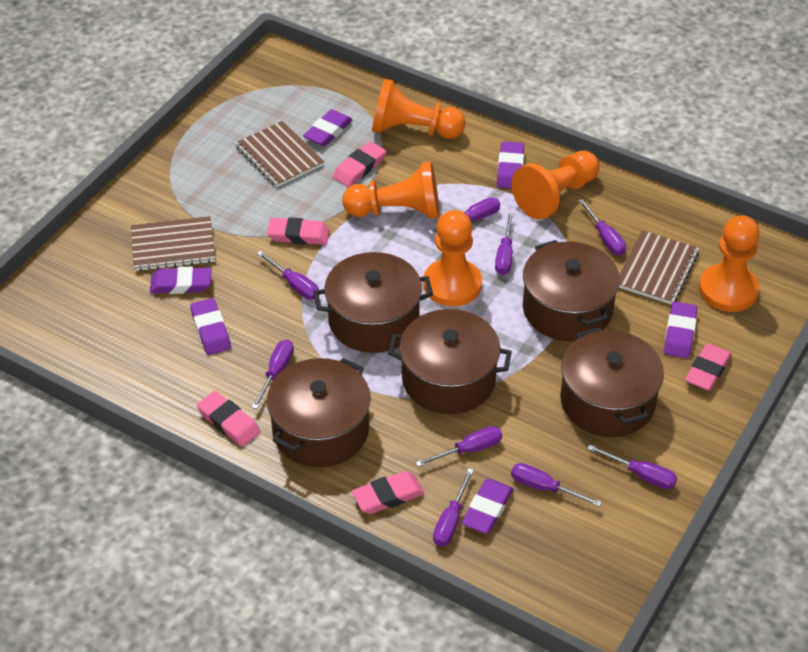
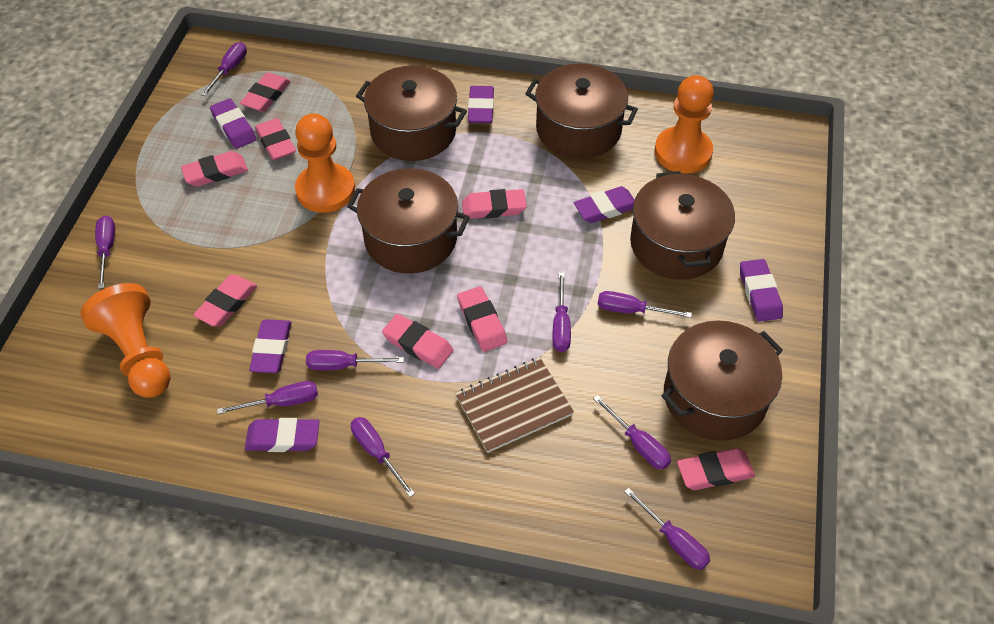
brown notebook: 3 -> 1
orange pawn: 5 -> 3
pink eraser: 5 -> 8

